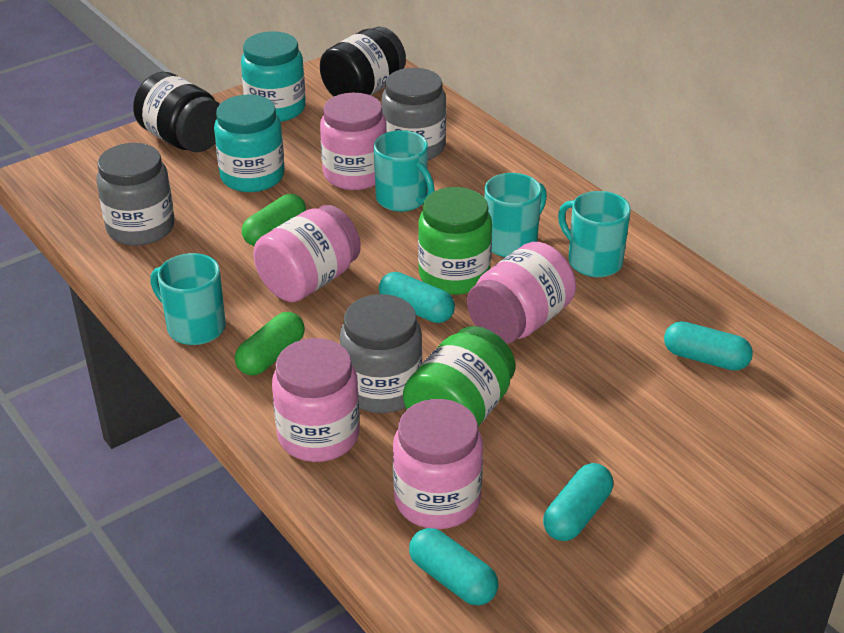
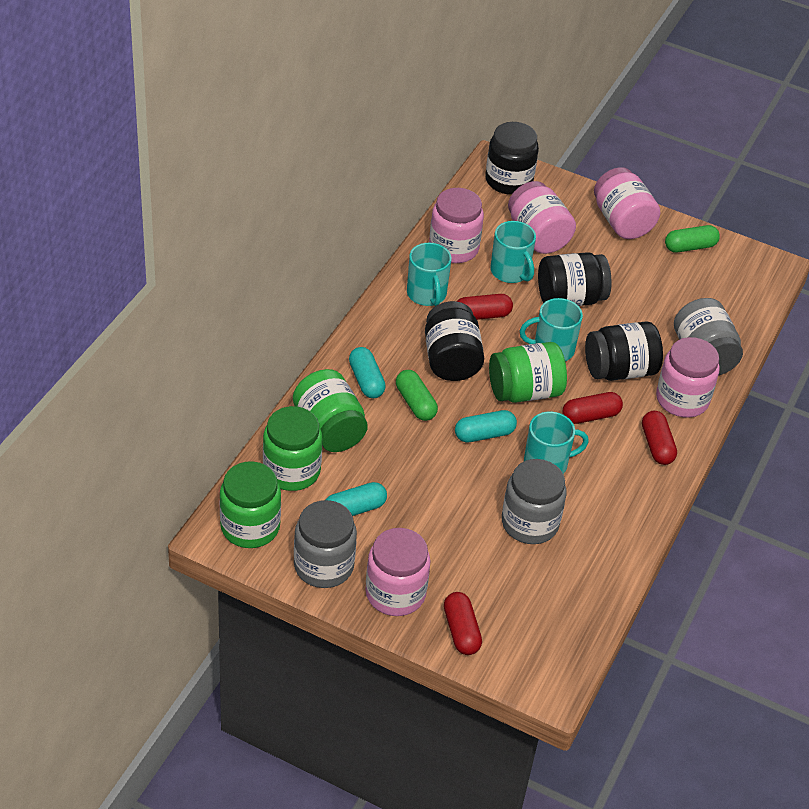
black jar: 2 -> 4
green jar: 2 -> 4
red capsule: 0 -> 4
turquoise capsule: 4 -> 3
turquoise jar: 2 -> 0

